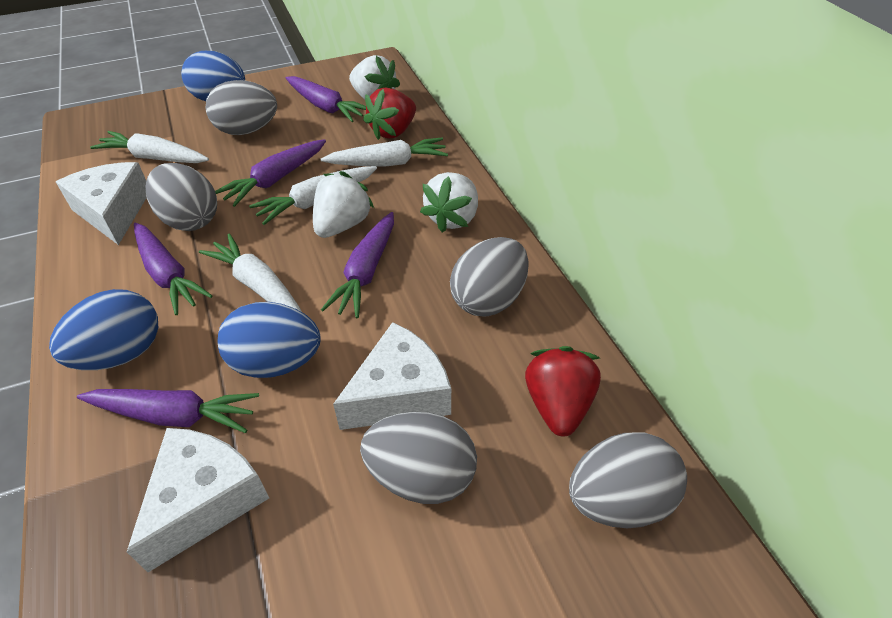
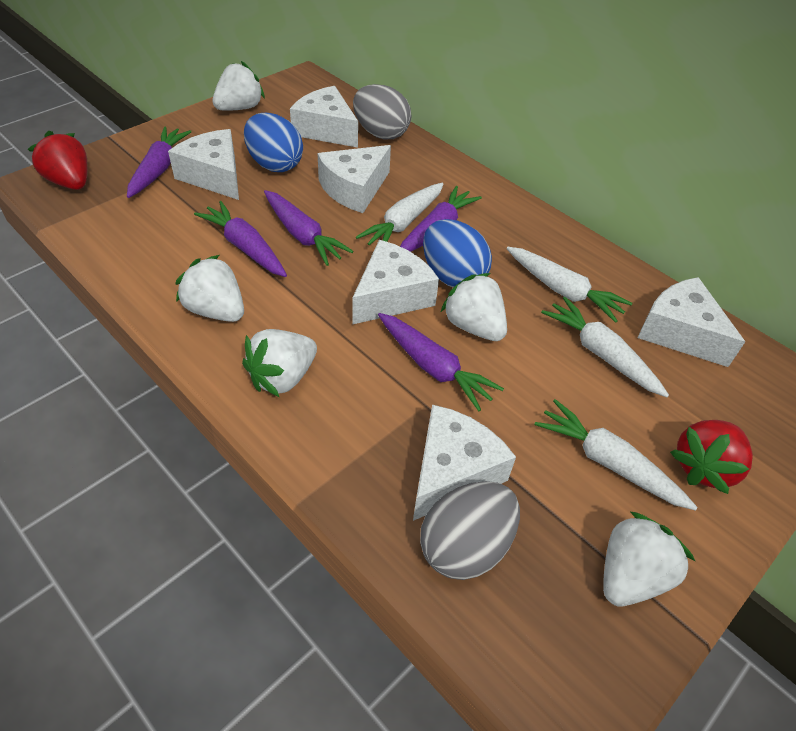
blue egg: 3 -> 2
grey egg: 5 -> 2
white cheese: 3 -> 6
white strawberry: 3 -> 5

